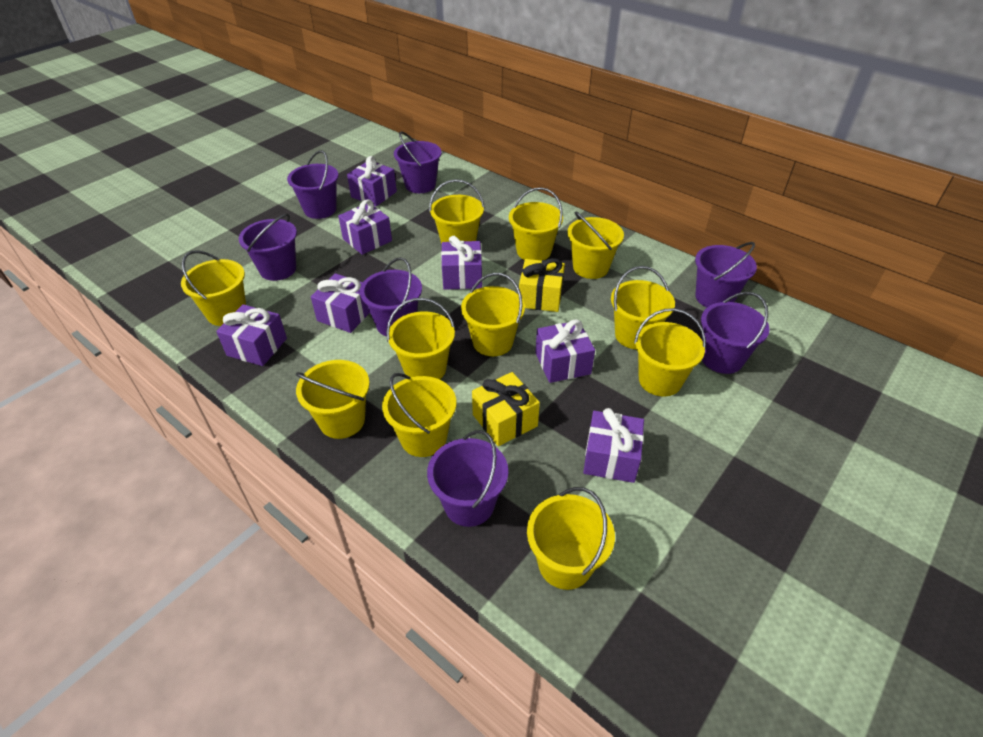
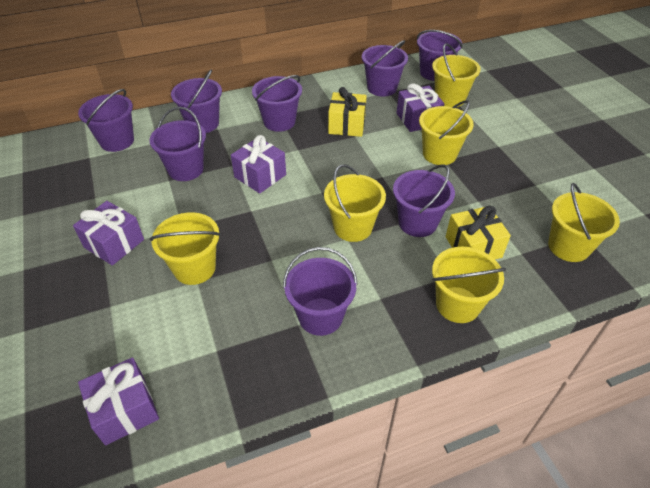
purple bucket: 7 -> 8
purple gift: 7 -> 4
yellow bucket: 11 -> 6

